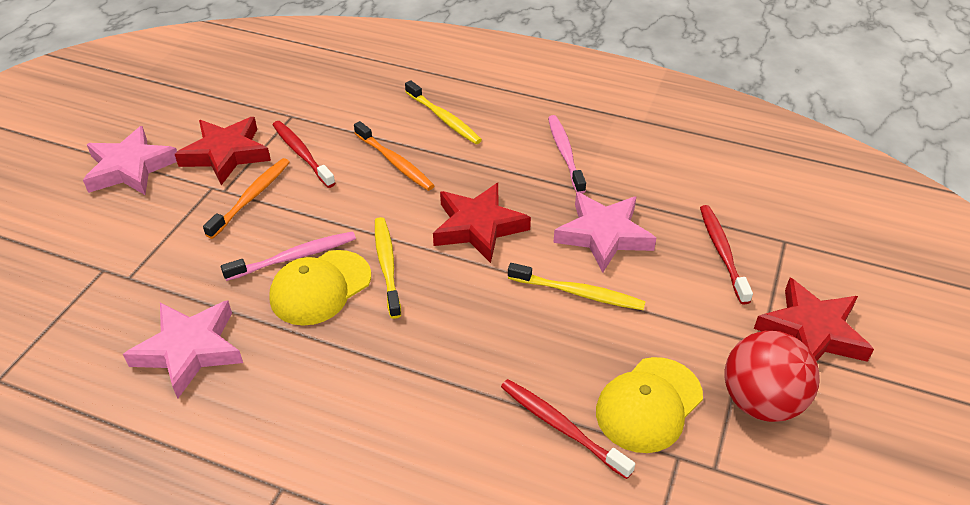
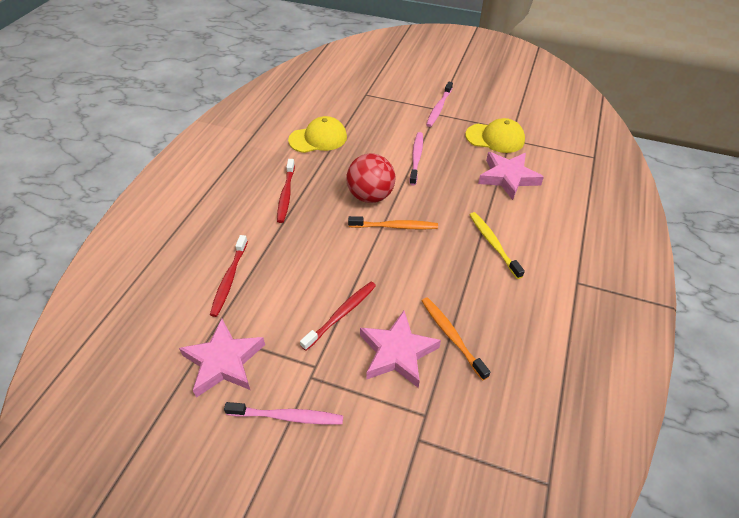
pink toothbrush: 2 -> 3
red star: 3 -> 0
yellow toothbrush: 3 -> 1

